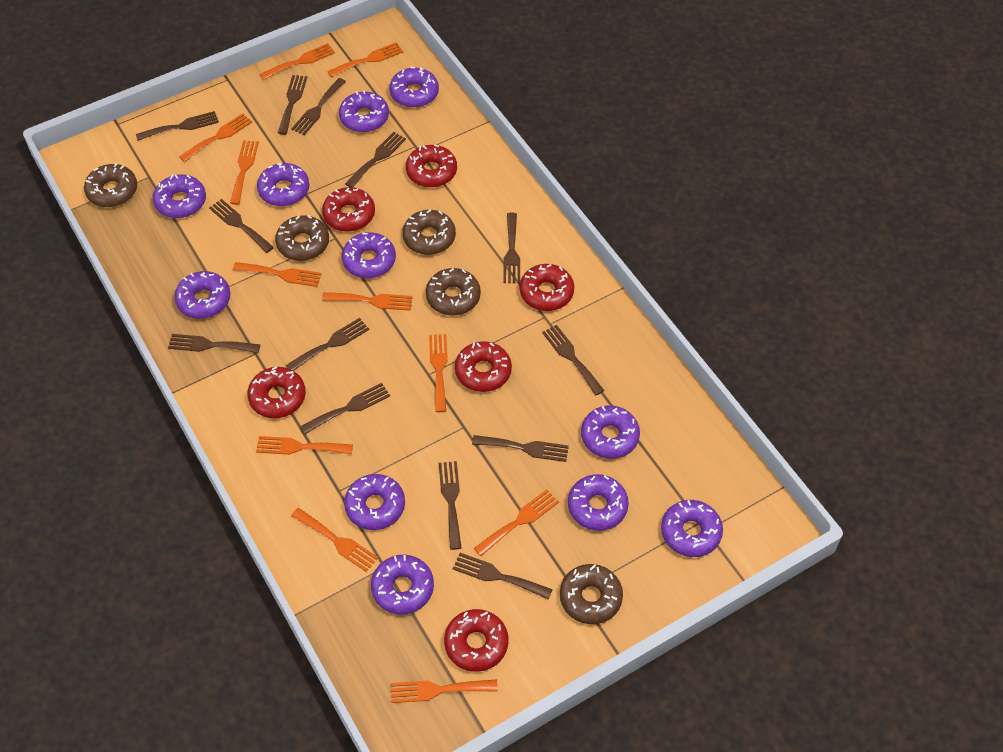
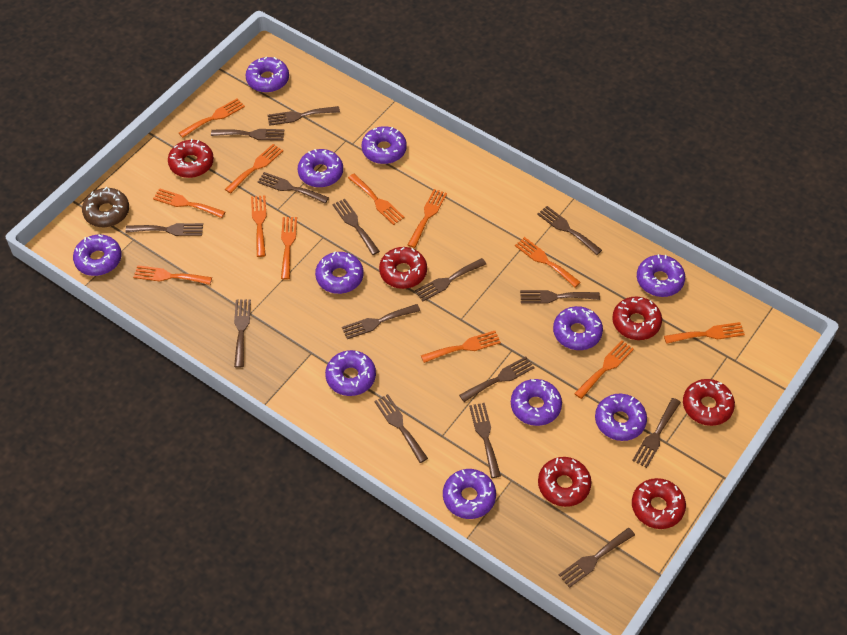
brown donut: 5 -> 1
brown fork: 13 -> 15
orange fork: 11 -> 12

